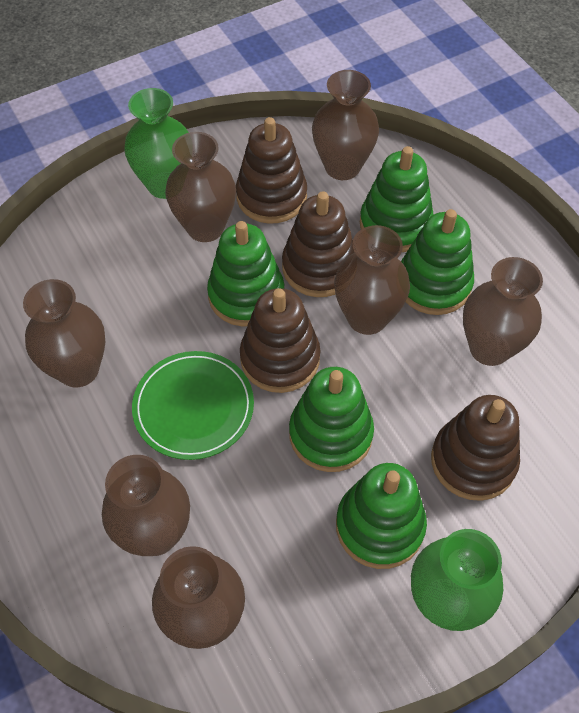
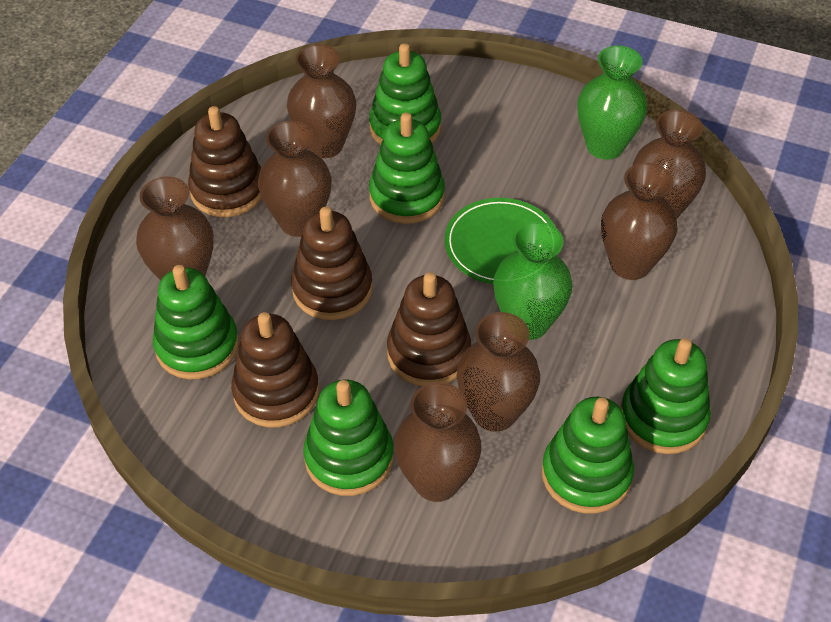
green stacking toy: 5 -> 6

